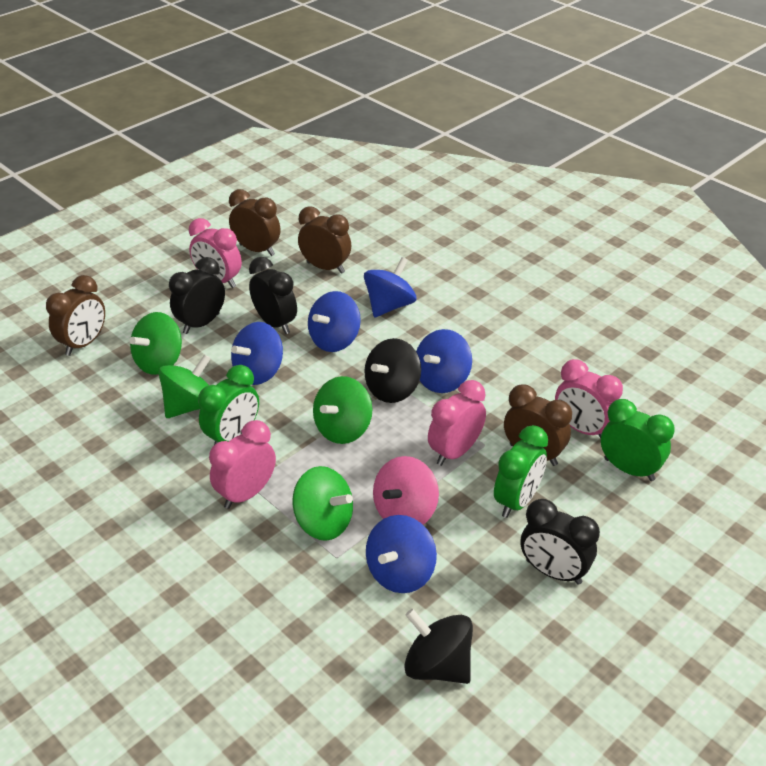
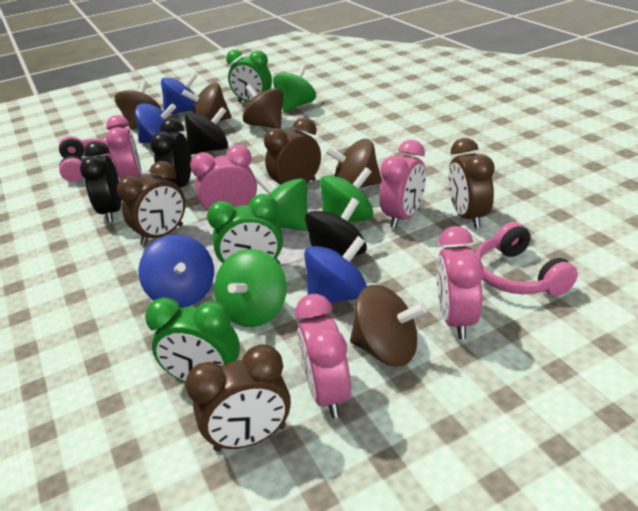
black clock: 3 -> 2
blue spinning top: 5 -> 4
brown spinning top: 0 -> 5
pink clock: 4 -> 5
pink headphones: 0 -> 2
pink spinning top: 1 -> 0

